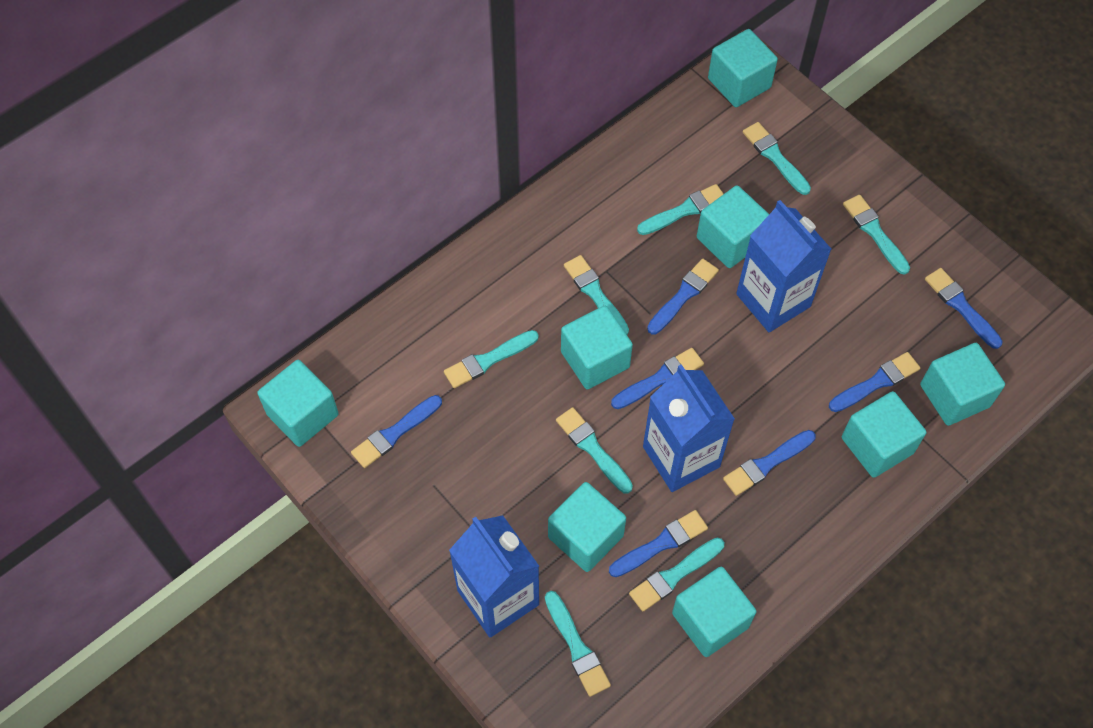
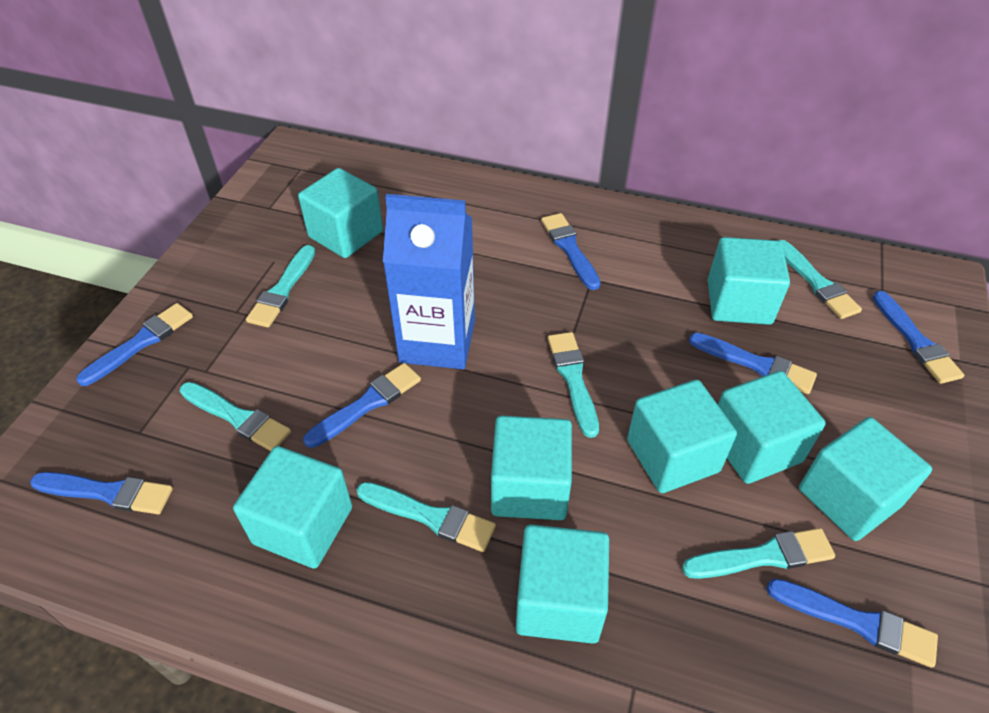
blue carton: 3 -> 1
turquoise brush: 8 -> 6

